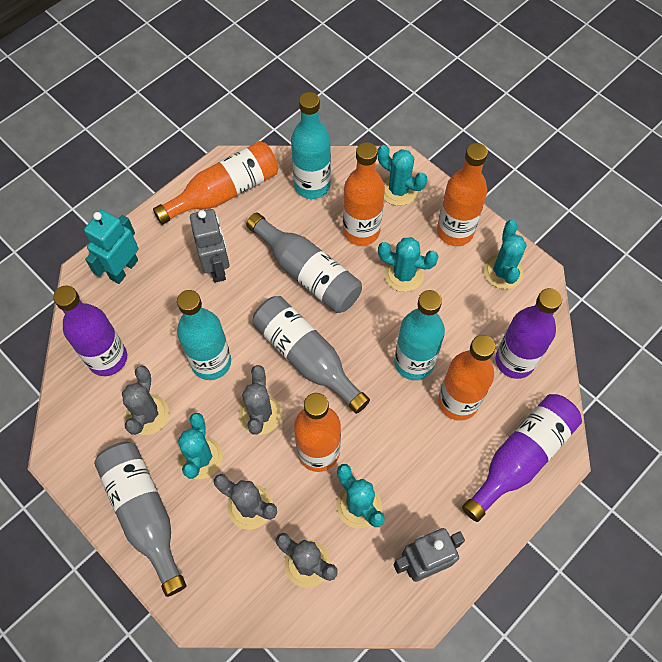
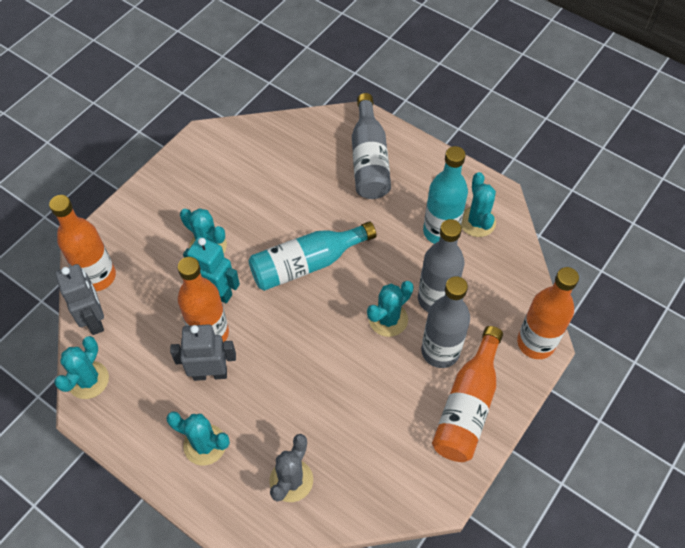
grey cactus: 4 -> 1
orange bottle: 5 -> 4
purple bottle: 3 -> 0
turquoise bottle: 3 -> 2

